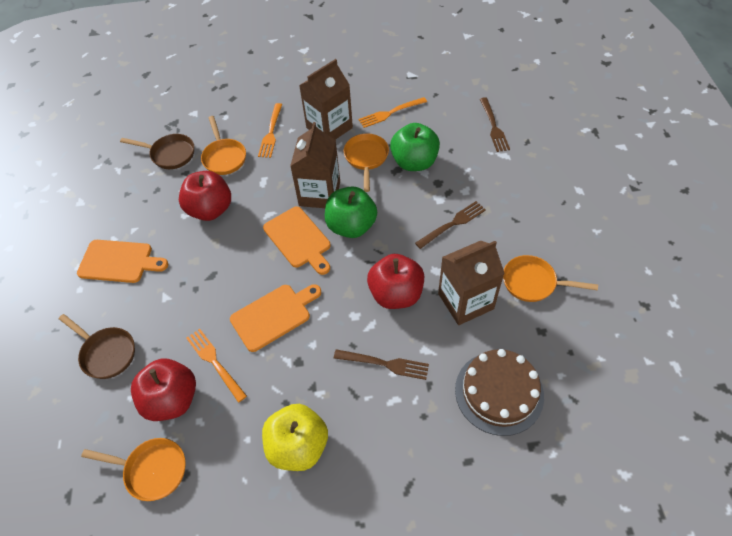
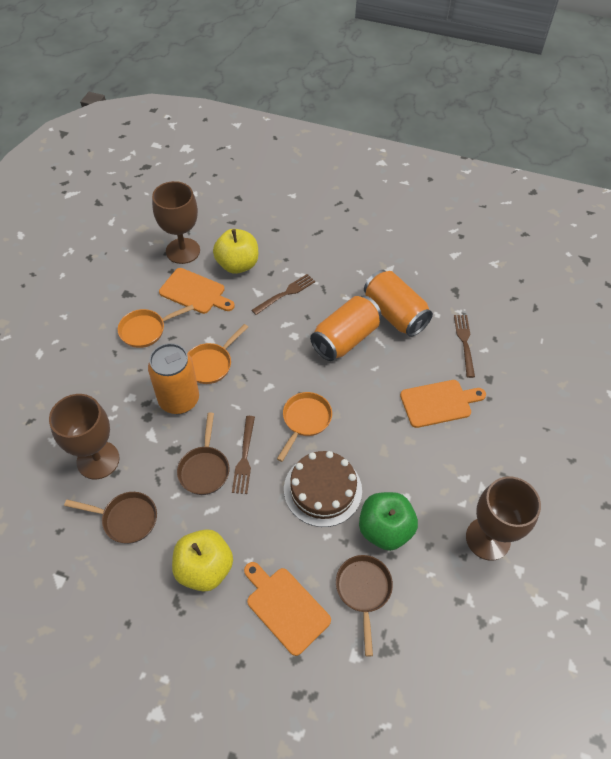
brown carton: 3 -> 0
brown goblet: 0 -> 3
brown pan: 2 -> 3
green apple: 2 -> 1
orange can: 0 -> 3
orange fork: 3 -> 0
orange pan: 4 -> 3
red apple: 3 -> 0
yellow apple: 1 -> 2

